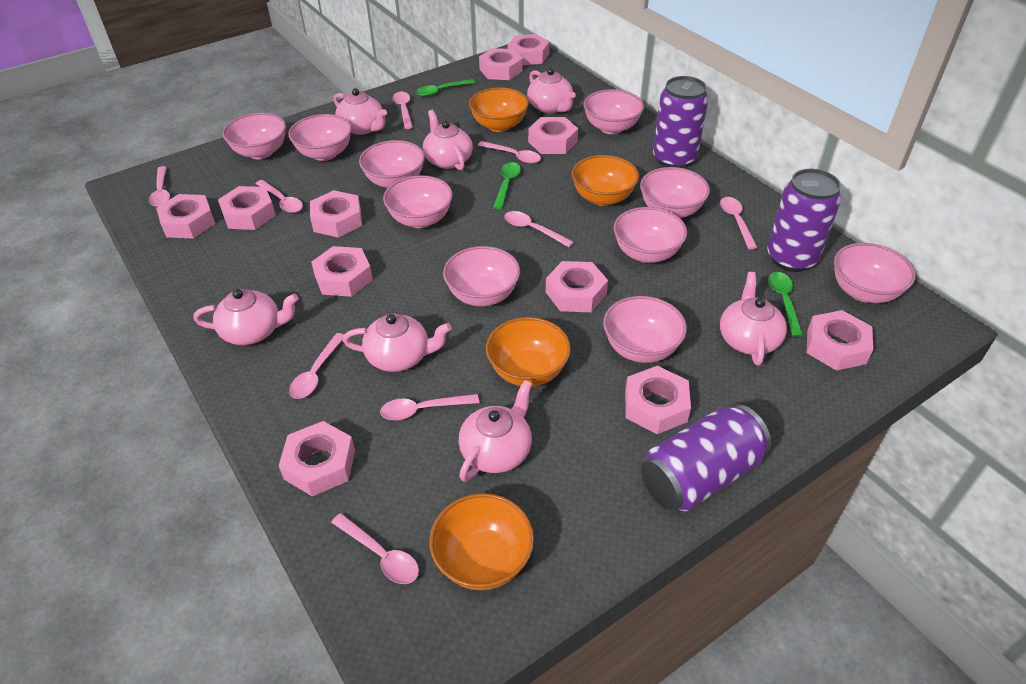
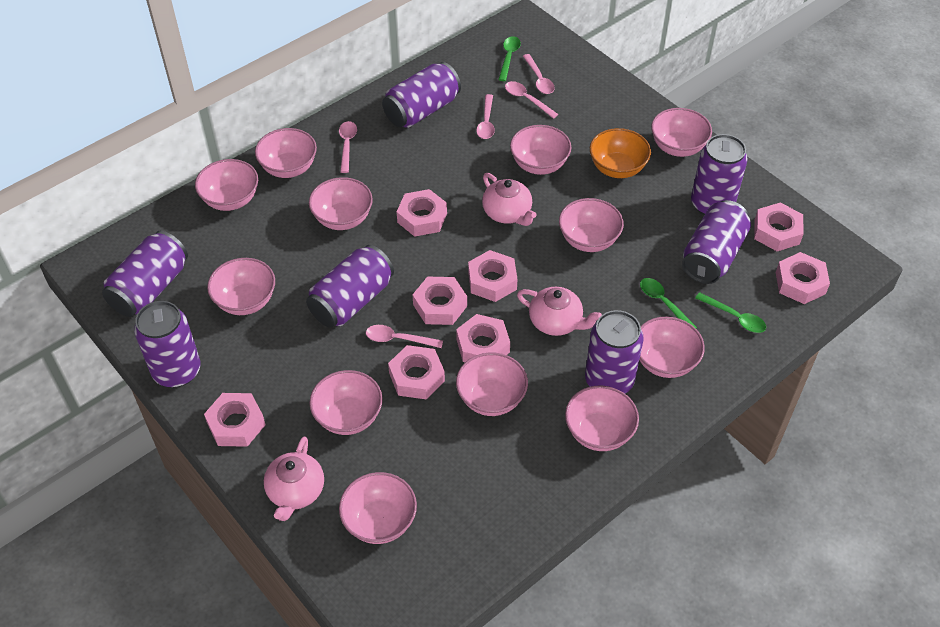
orange bowl: 4 -> 1
pink bowl: 10 -> 12
pink nut: 11 -> 8
pink spoon: 9 -> 5
pink teapot: 7 -> 3
purple can: 3 -> 7

